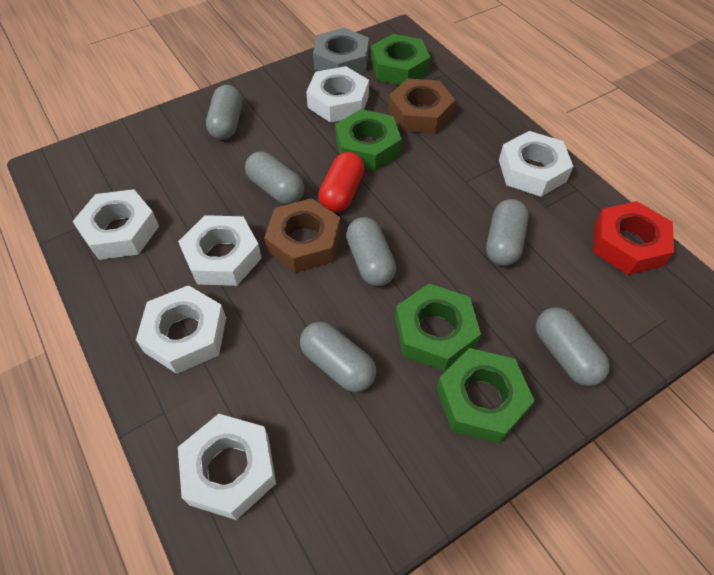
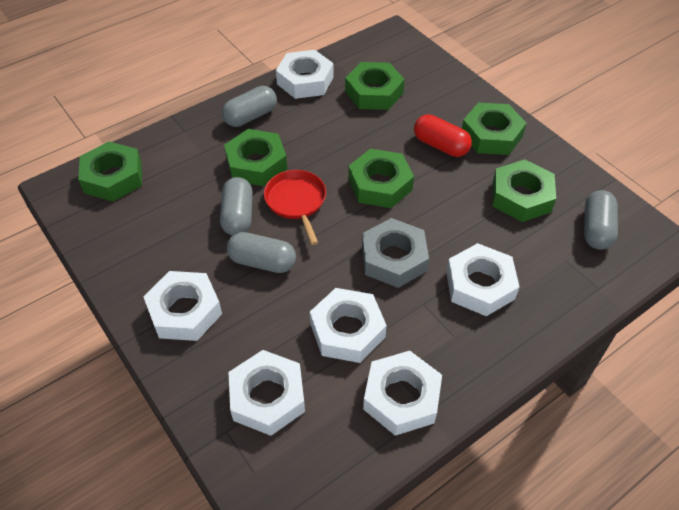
brown nut: 2 -> 0
green nut: 4 -> 6
grey capsule: 6 -> 4
red nut: 1 -> 0
red pan: 0 -> 1

